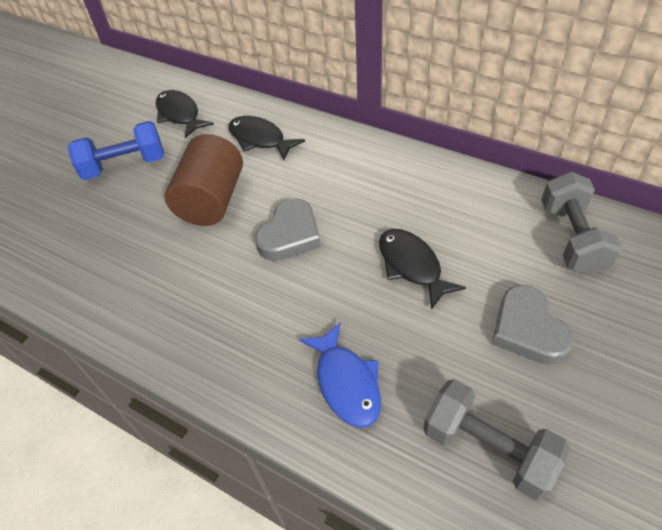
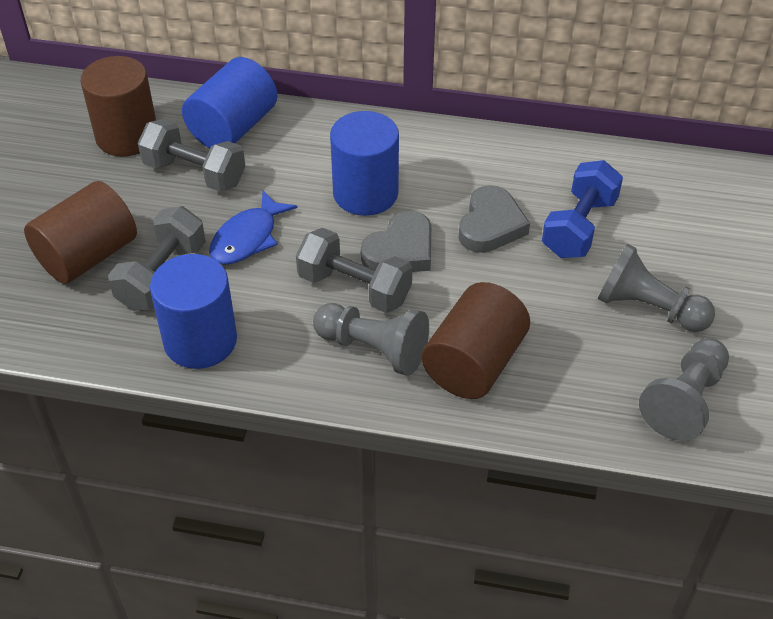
black fish: 3 -> 0
blue cylinder: 0 -> 3
brown cylinder: 1 -> 3
grey dumbbell: 2 -> 3
grey pawn: 0 -> 3

